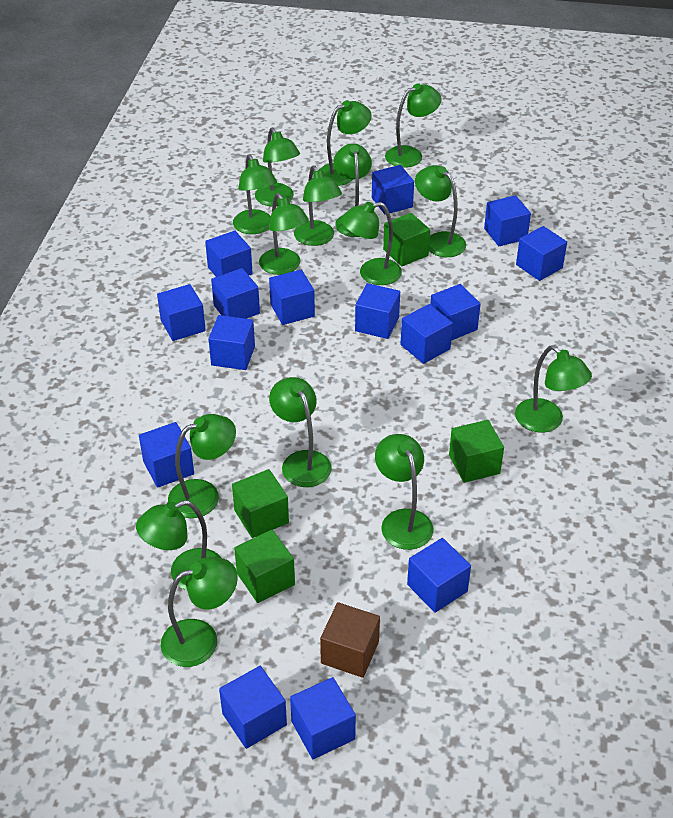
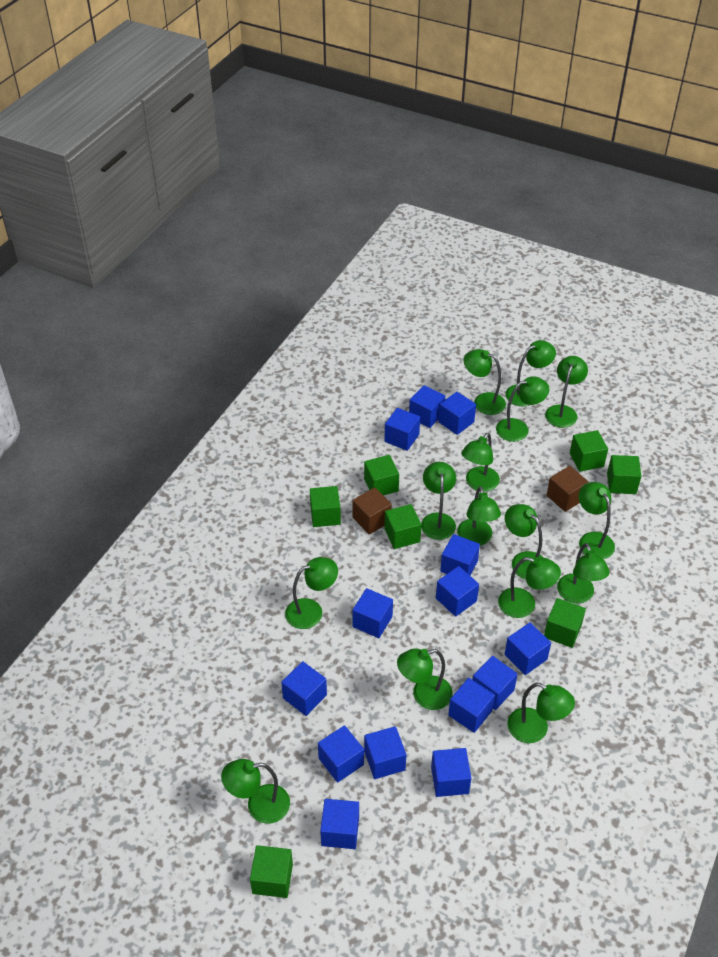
blue cube: 15 -> 14
brown cube: 1 -> 2
green cube: 4 -> 7

